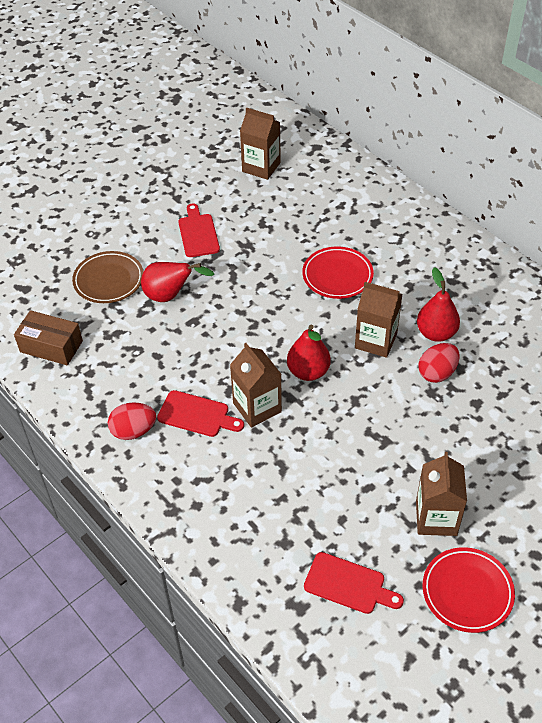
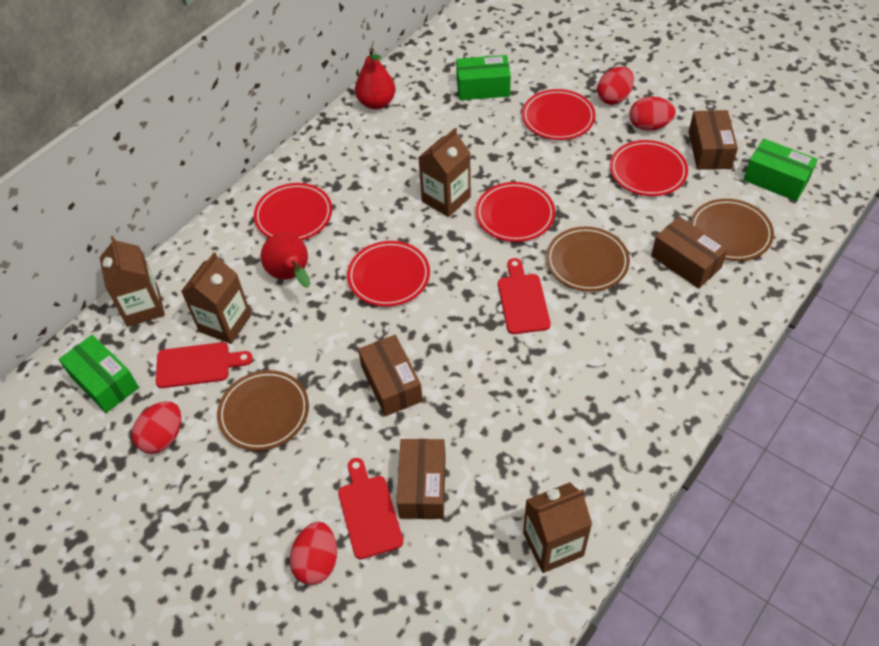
brown box: 1 -> 4
brown plate: 1 -> 3
green box: 0 -> 3
red egg: 2 -> 4
red pear: 3 -> 2
red plate: 2 -> 5

